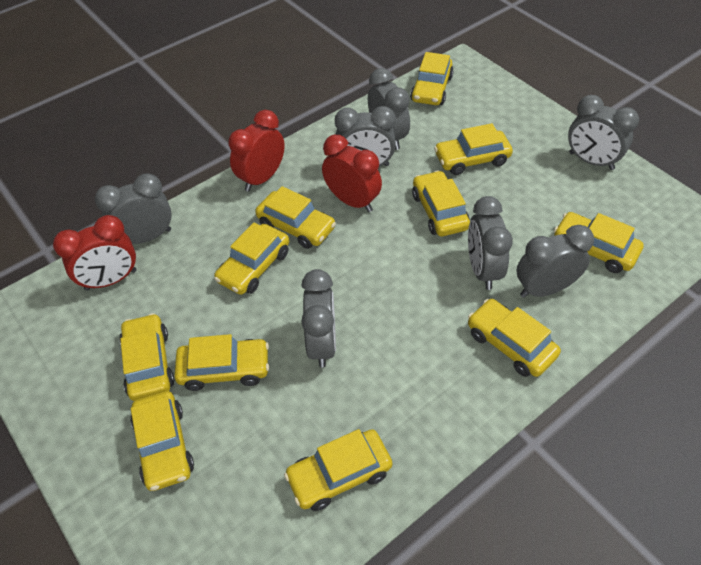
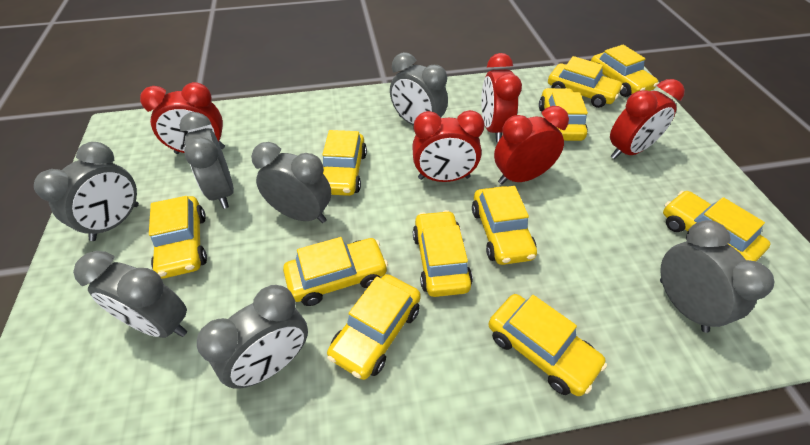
red clock: 3 -> 5

